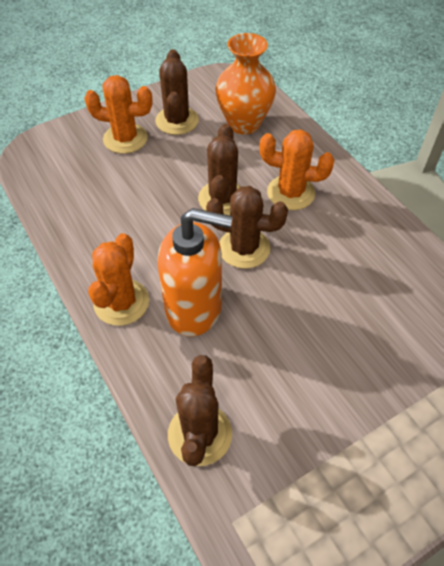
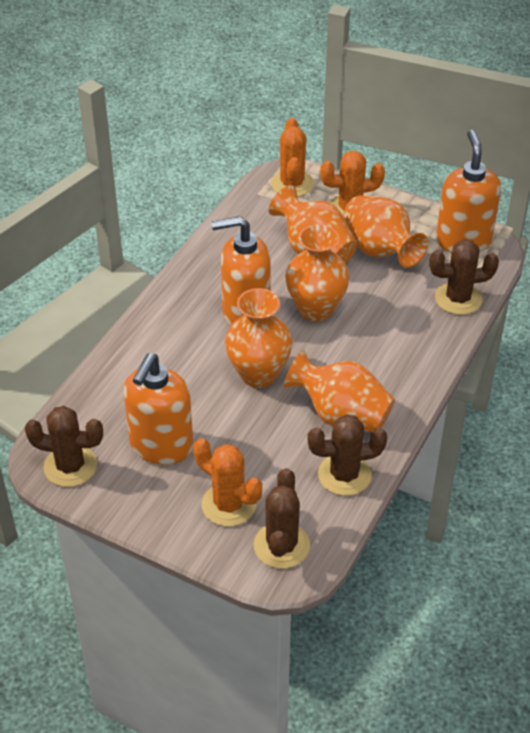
orange soap dispenser: 1 -> 3
orange vase: 1 -> 5

